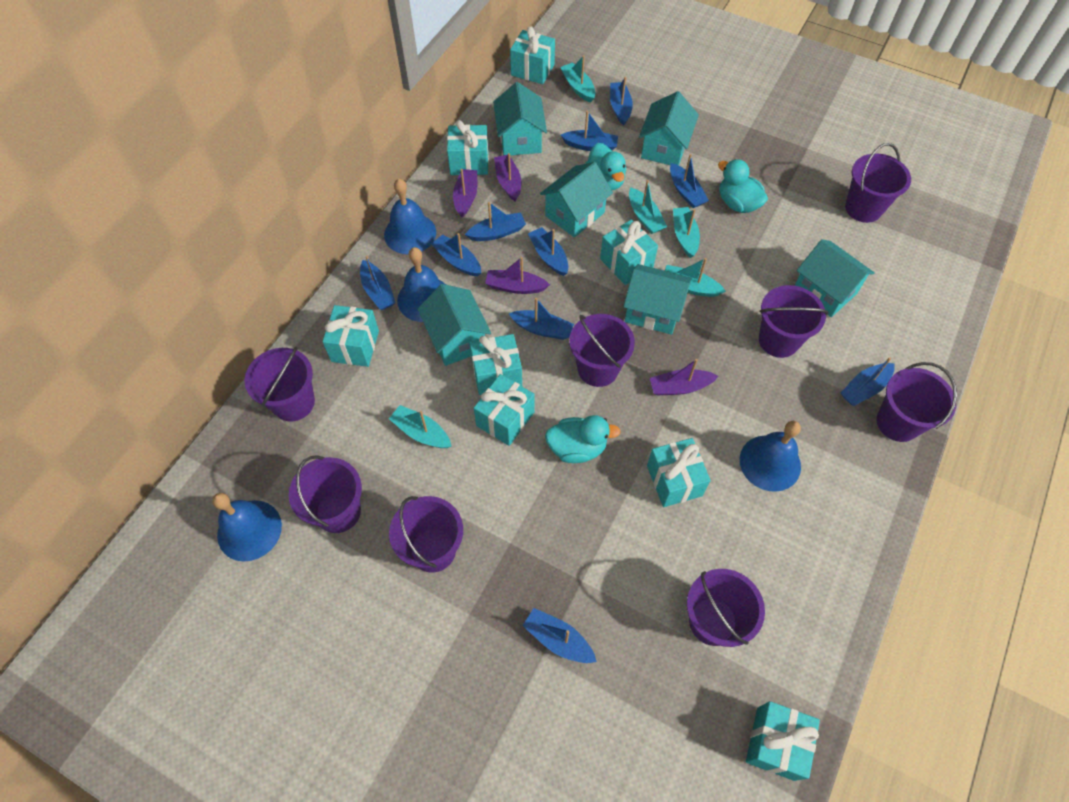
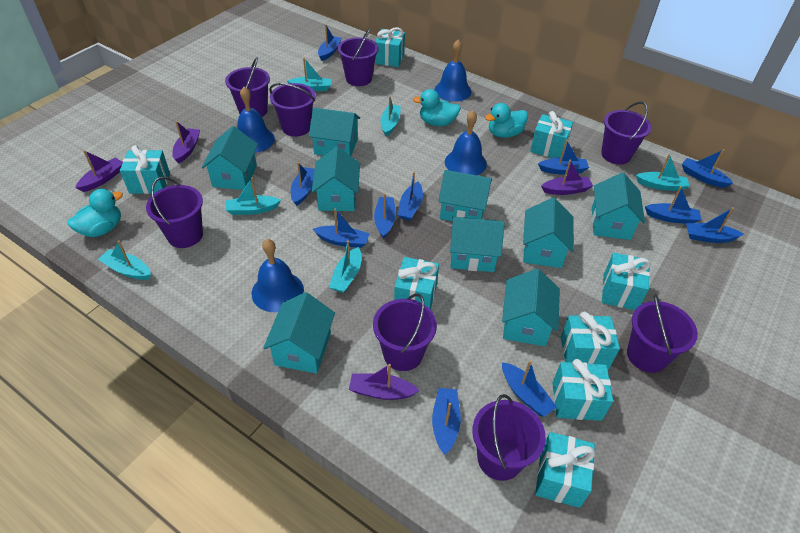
blue boat: 10 -> 11
turquoise boat: 5 -> 6
turquoise house: 6 -> 9

